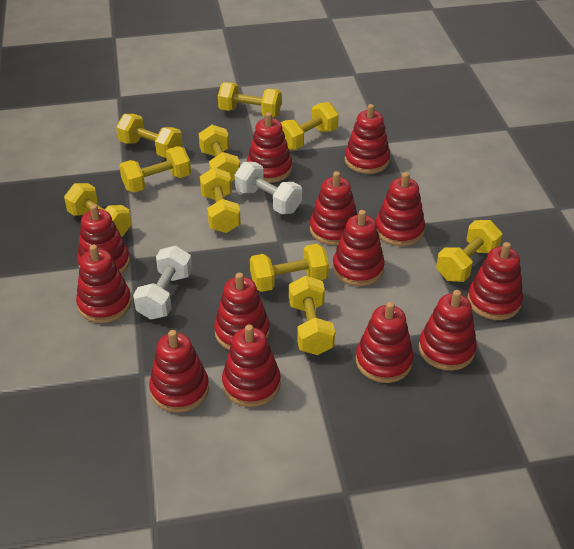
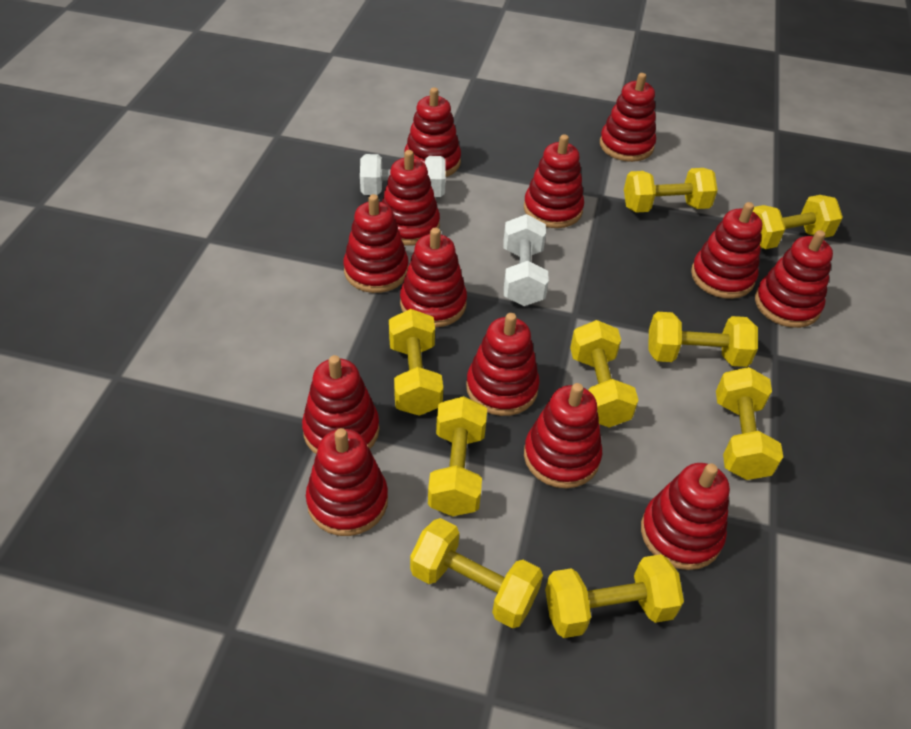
yellow dumbbell: 10 -> 9

